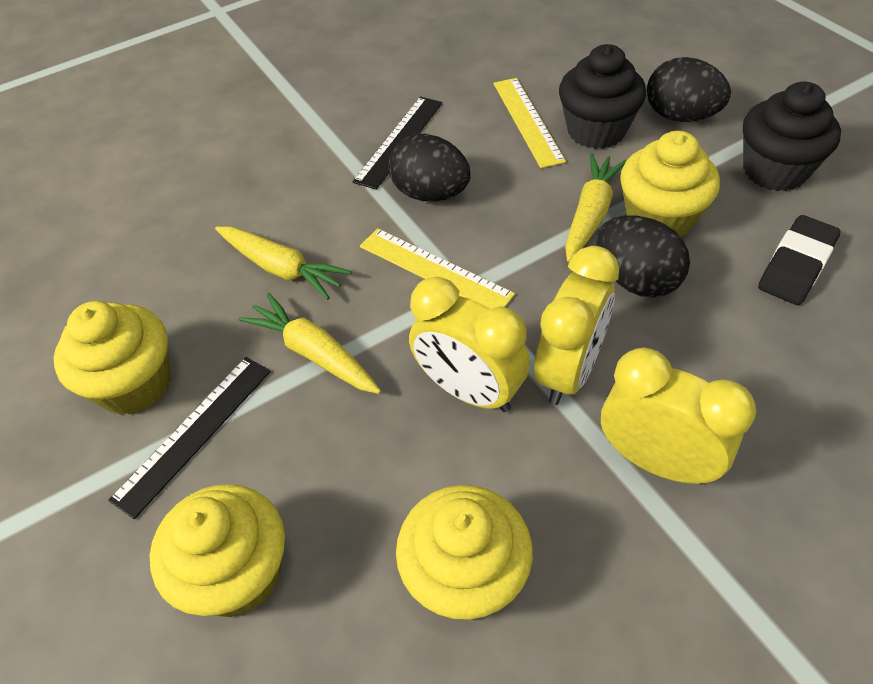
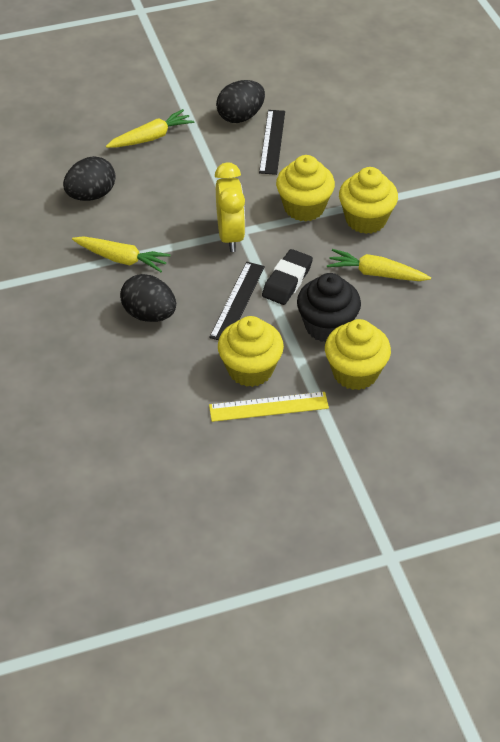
black cupcake: 2 -> 1
yellow clock: 3 -> 1
yellow ruler: 2 -> 1

